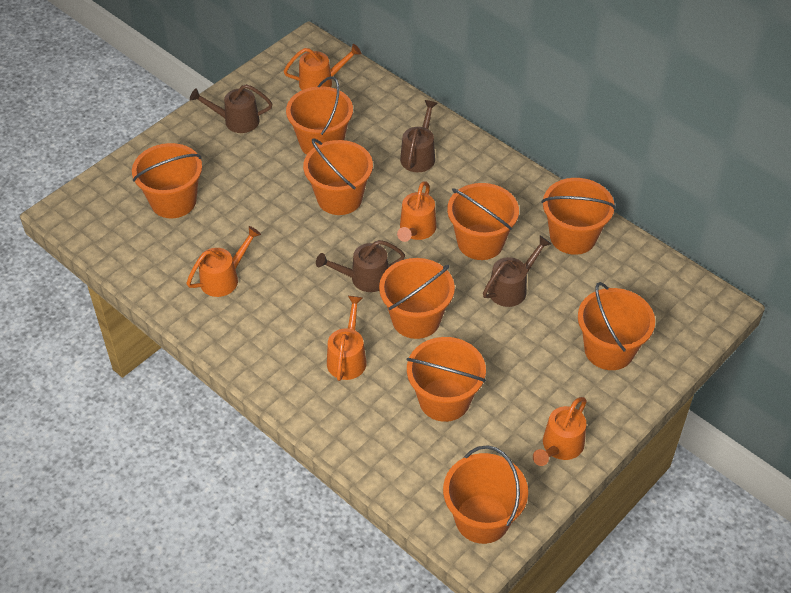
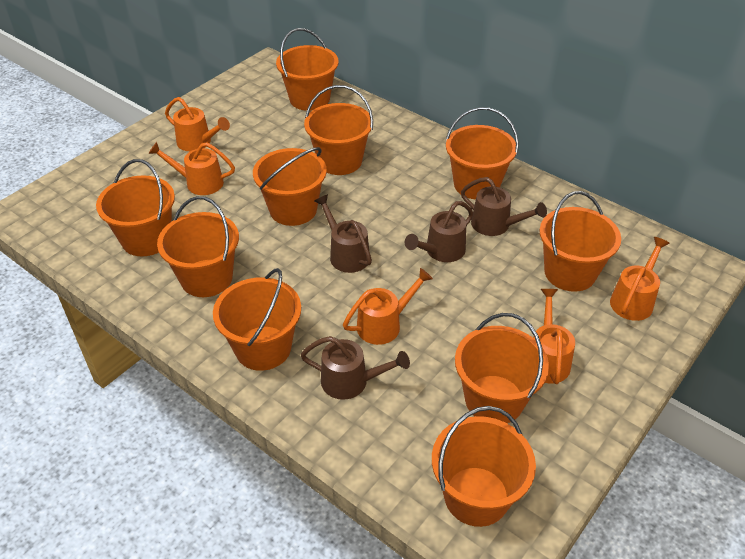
orange bucket: 9 -> 10

